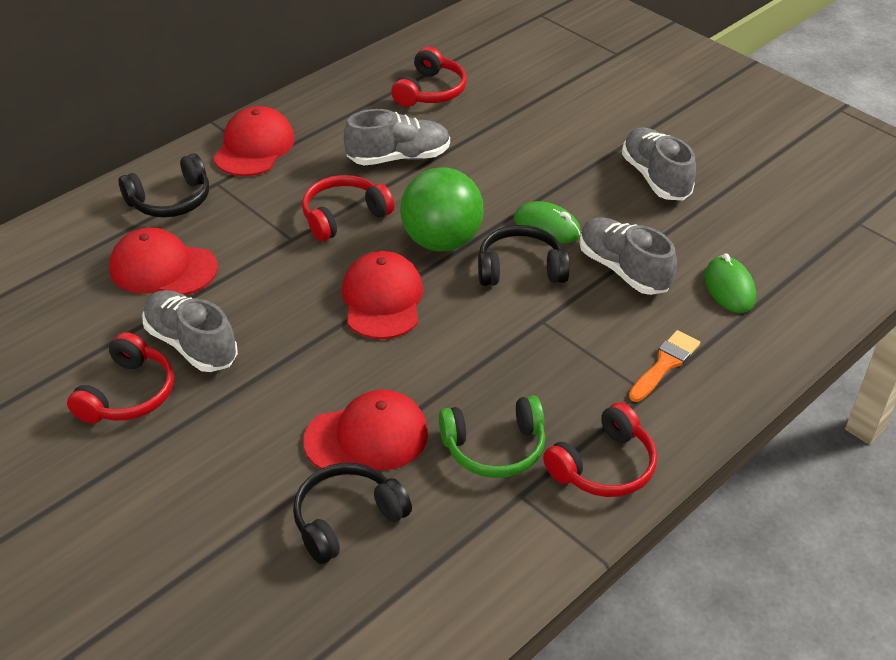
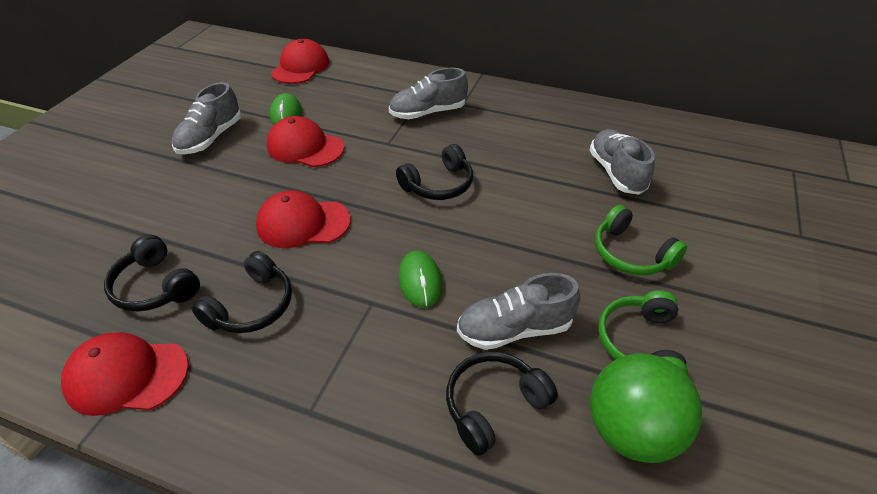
black headphones: 3 -> 4
green headphones: 1 -> 2
orange brush: 1 -> 0
red headphones: 4 -> 0

